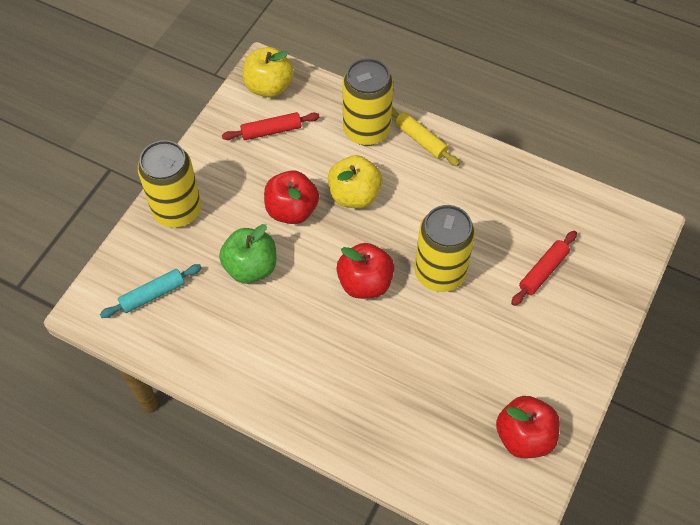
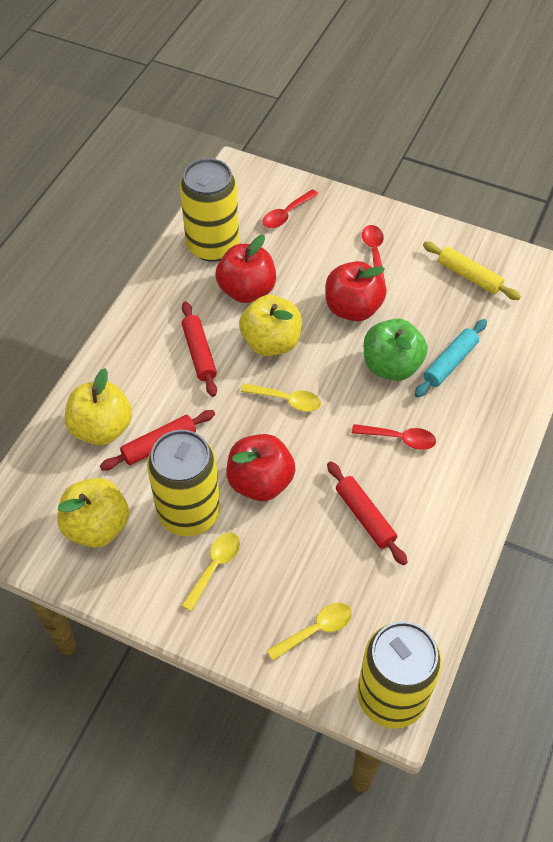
red rolling pin: 2 -> 3
red spoon: 0 -> 3
yellow apple: 2 -> 3
yellow spoon: 0 -> 3

